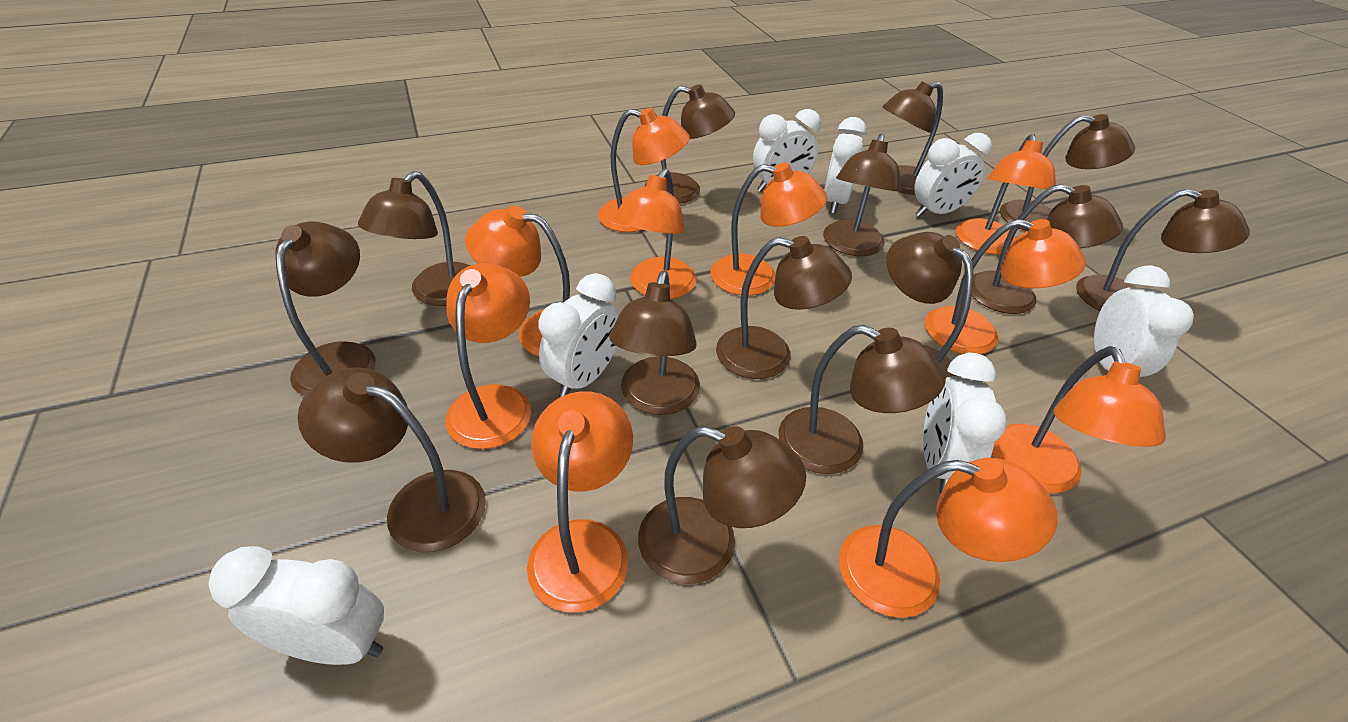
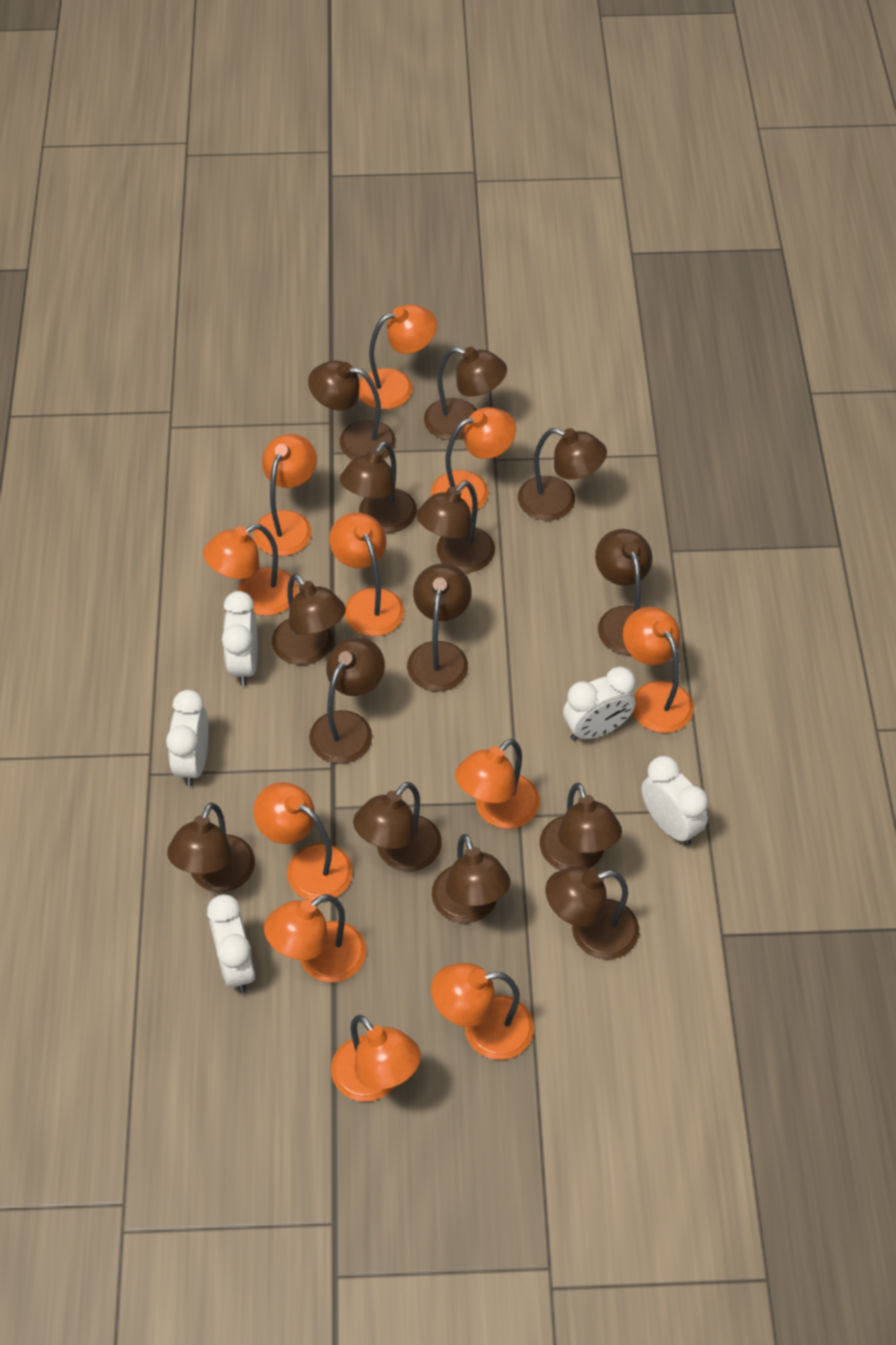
orange lamp: 10 -> 11
white clock: 7 -> 5

